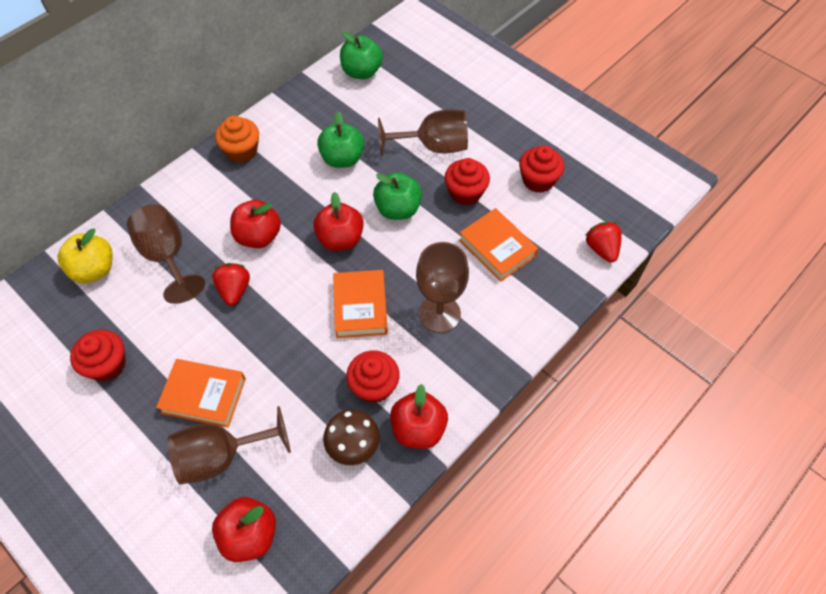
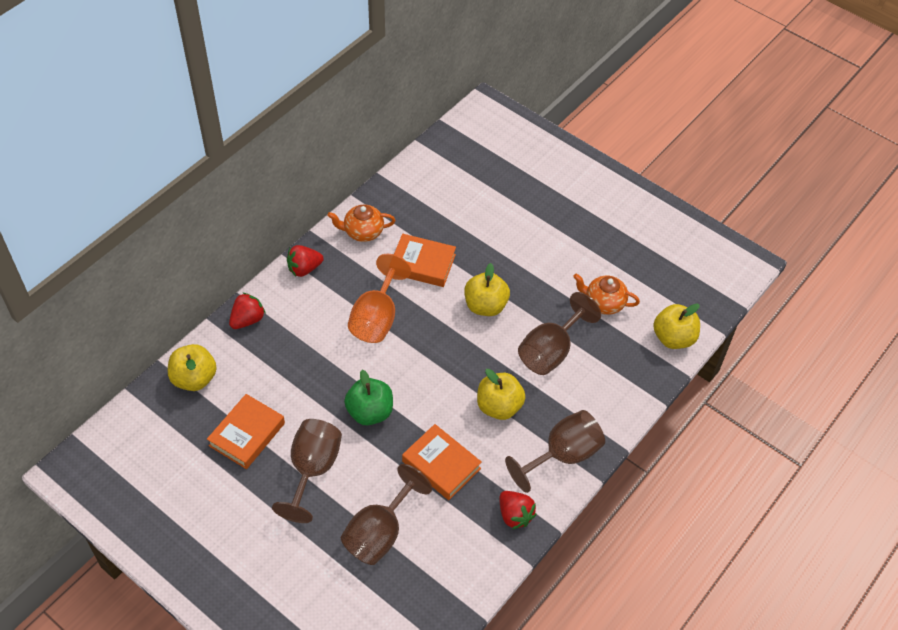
brown mushroom: 1 -> 0
green apple: 3 -> 1
orange cupcake: 1 -> 0
orange goblet: 0 -> 1
orange teapot: 0 -> 2
red apple: 4 -> 0
red cupcake: 4 -> 0
red strawberry: 2 -> 3
yellow apple: 1 -> 4

